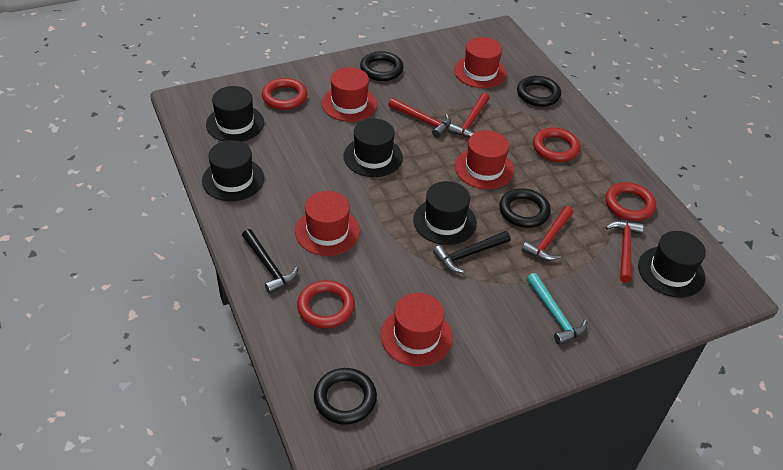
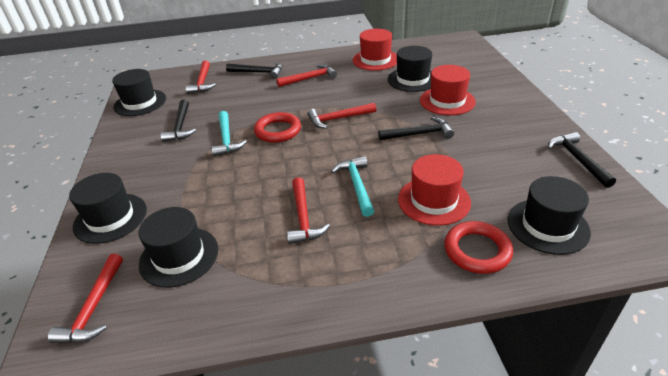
black hammer: 2 -> 4
black ring: 4 -> 0
red hammer: 4 -> 5
red hat: 5 -> 3
red ring: 4 -> 2
turquoise hammer: 1 -> 2

